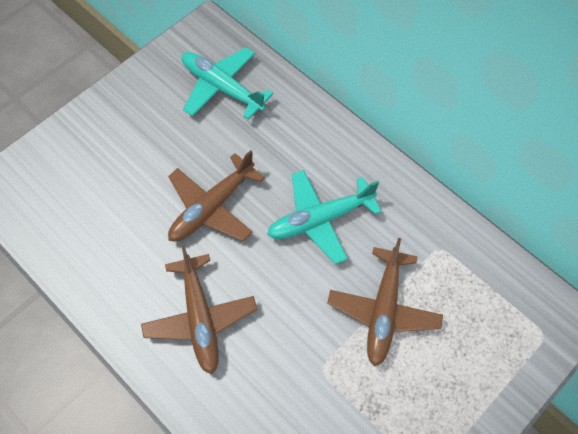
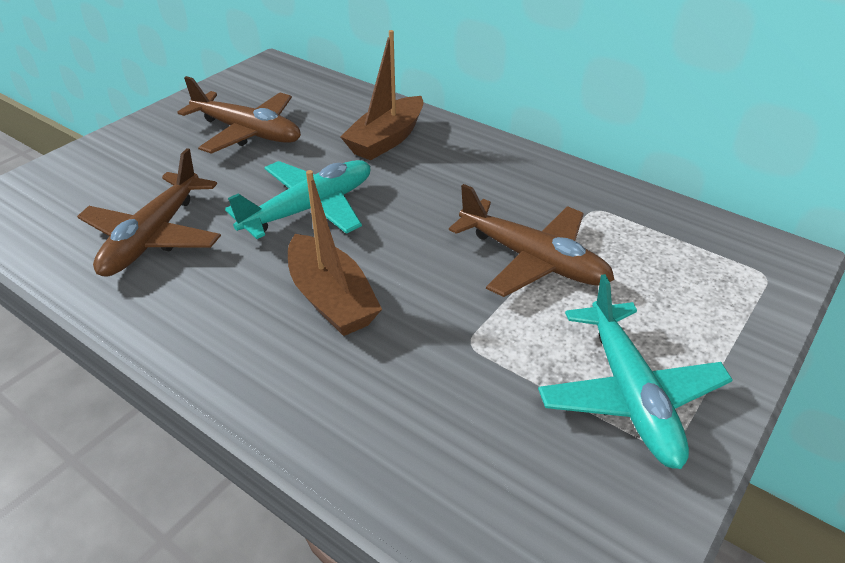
brown boat: 0 -> 2

